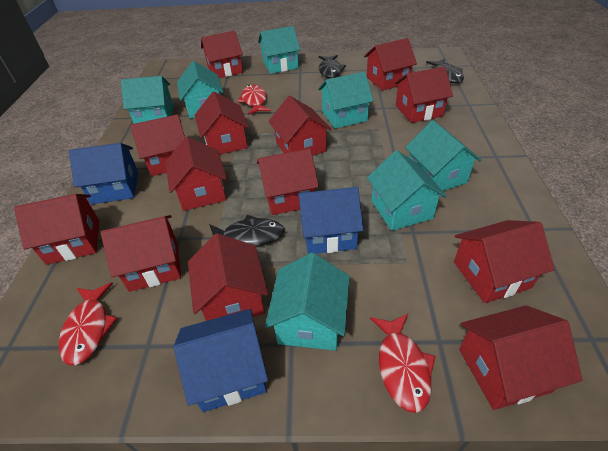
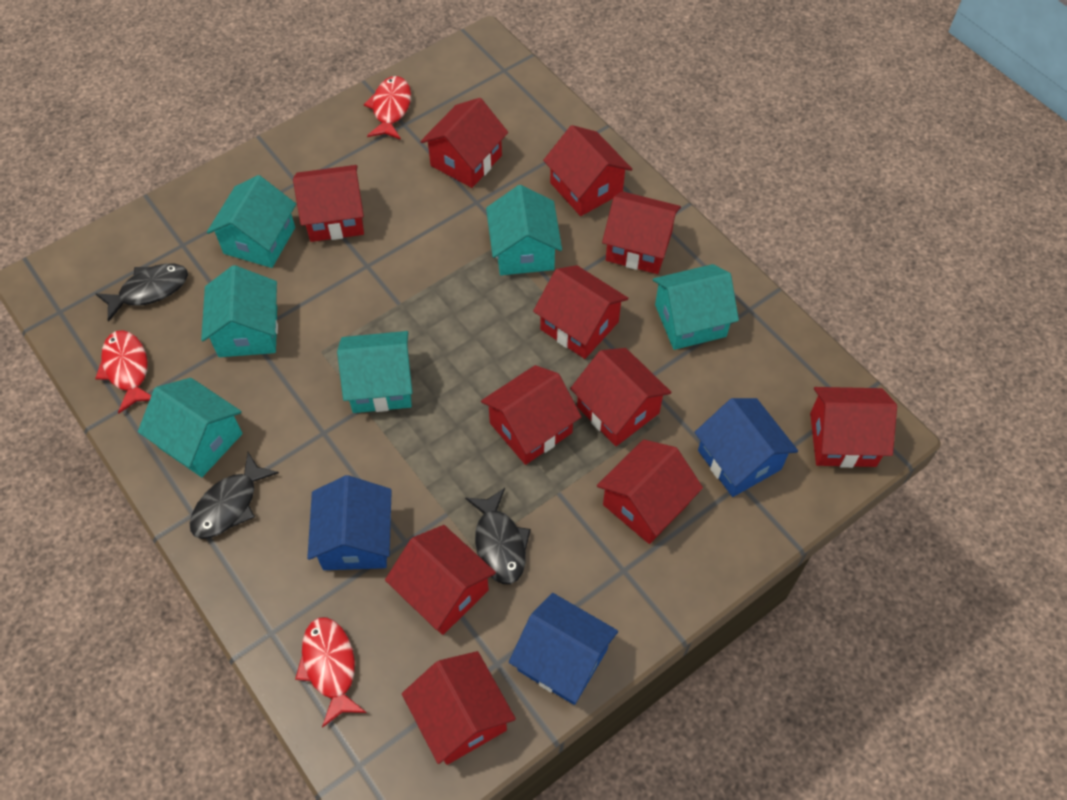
red house: 13 -> 11
turquoise house: 7 -> 6

